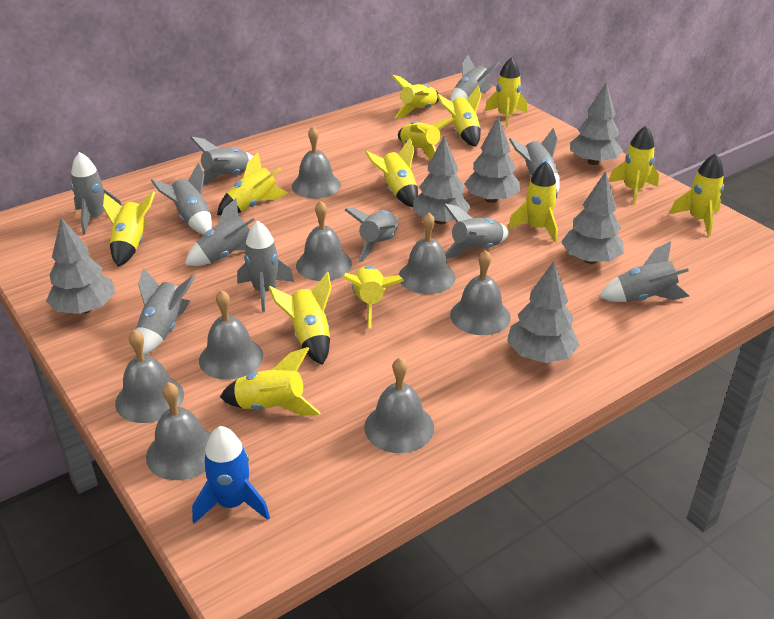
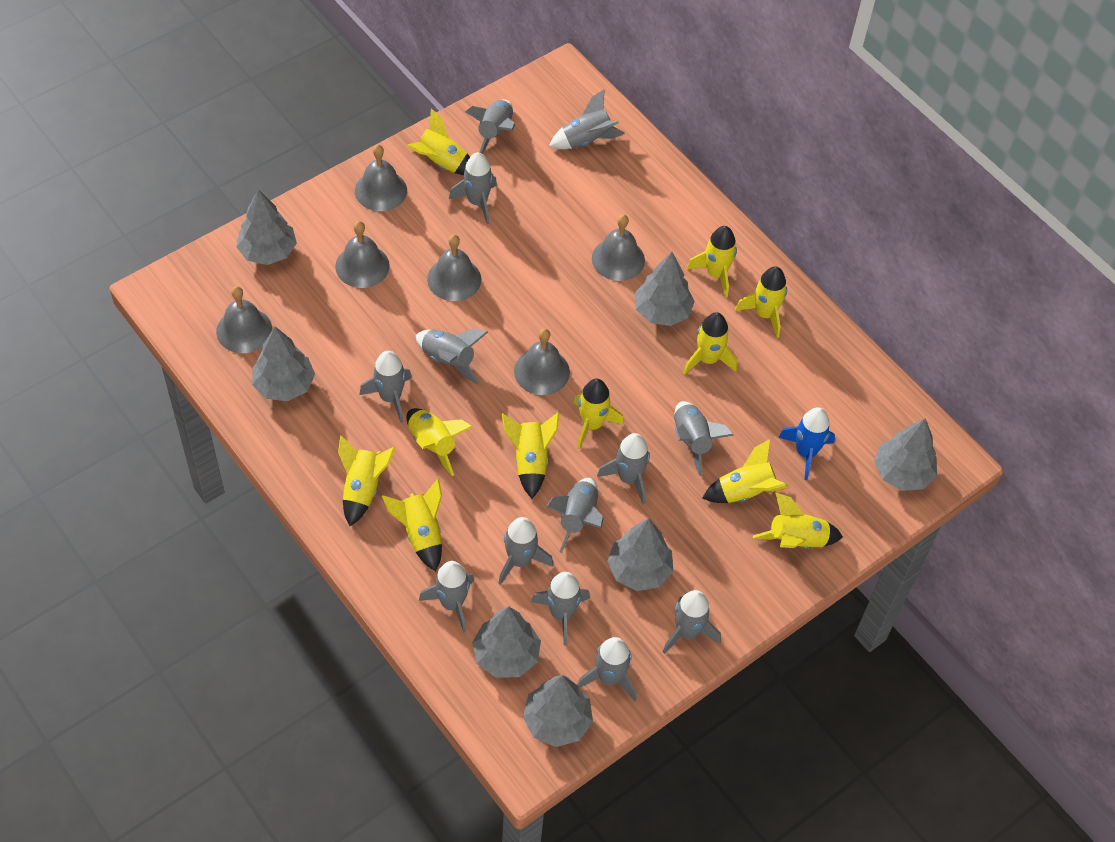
grey bell: 8 -> 6
grey rocket: 11 -> 13
grey tree: 6 -> 7
yellow rocket: 13 -> 11

